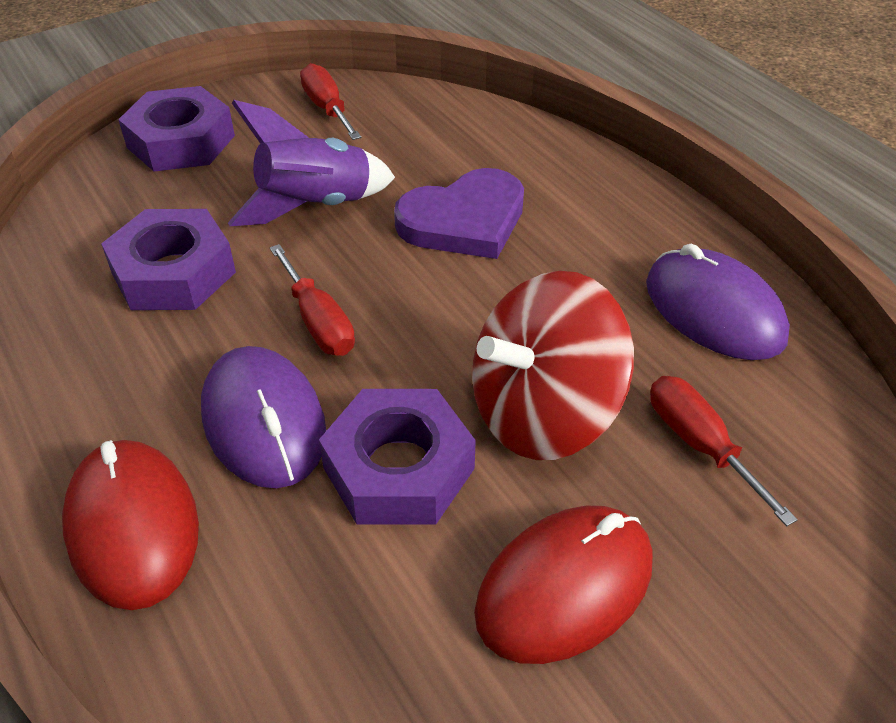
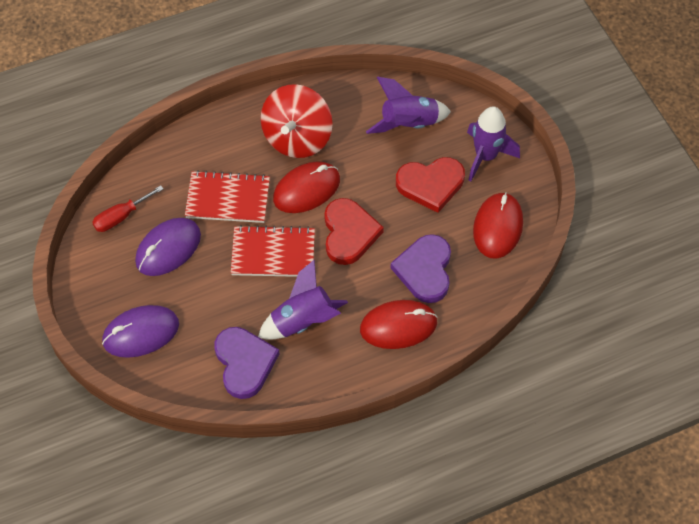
purple heart: 1 -> 2
purple nut: 3 -> 0
purple rocket: 1 -> 3
red heart: 0 -> 2
red mouse: 2 -> 3
red notebook: 0 -> 2
red screwdriver: 3 -> 1

